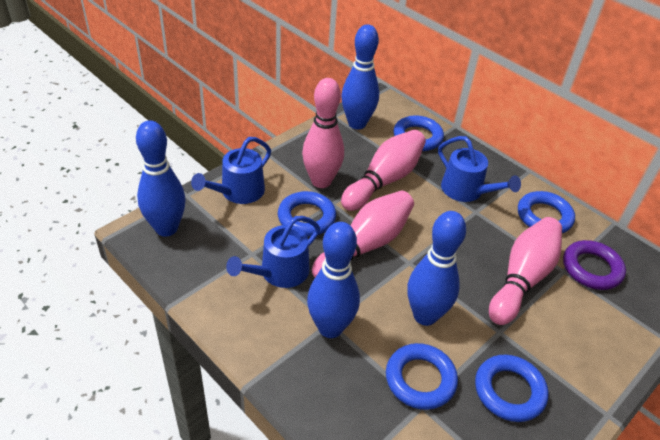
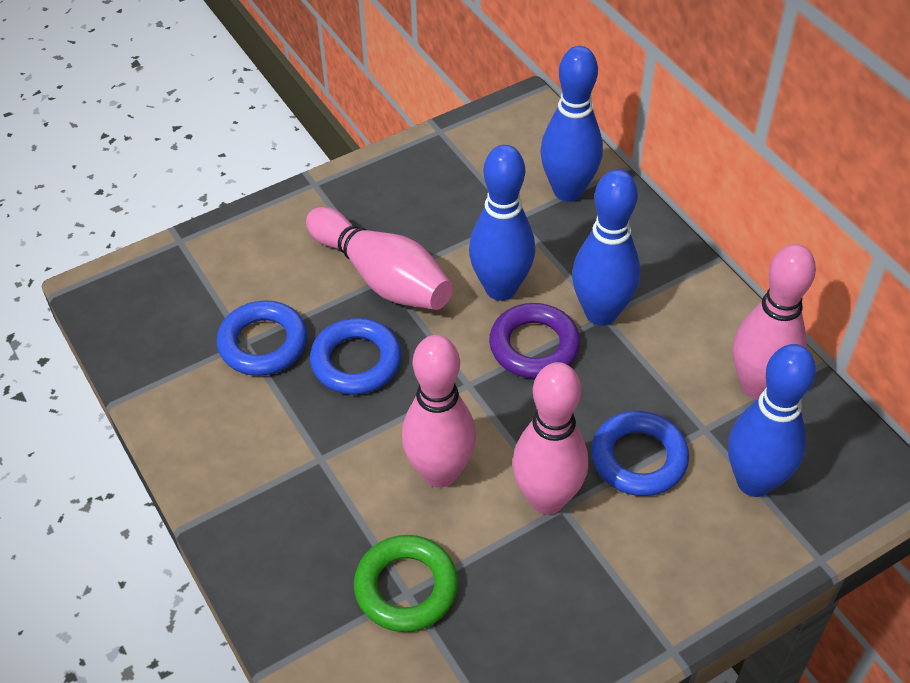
blue ring: 5 -> 3
blue watering can: 3 -> 0
green ring: 0 -> 1

